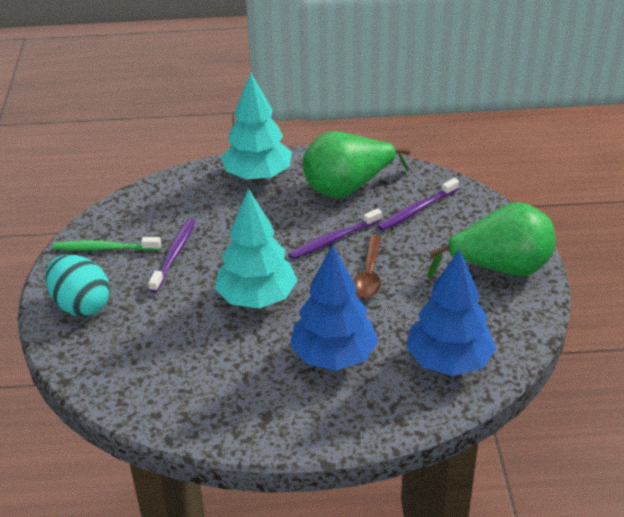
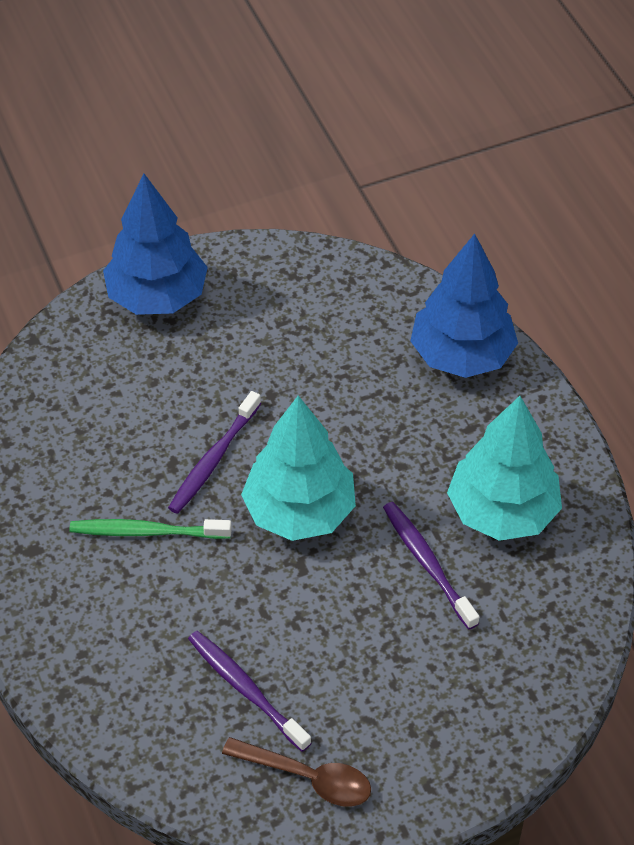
green pear: 2 -> 0
turquoise egg: 1 -> 0

